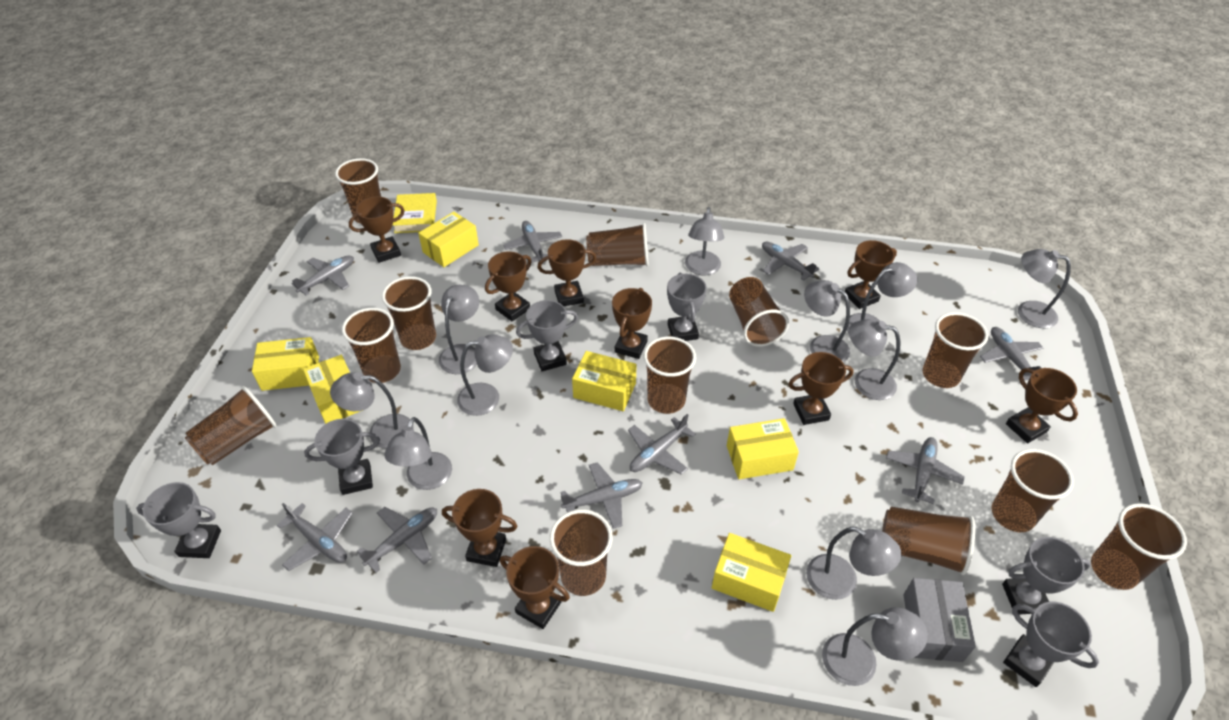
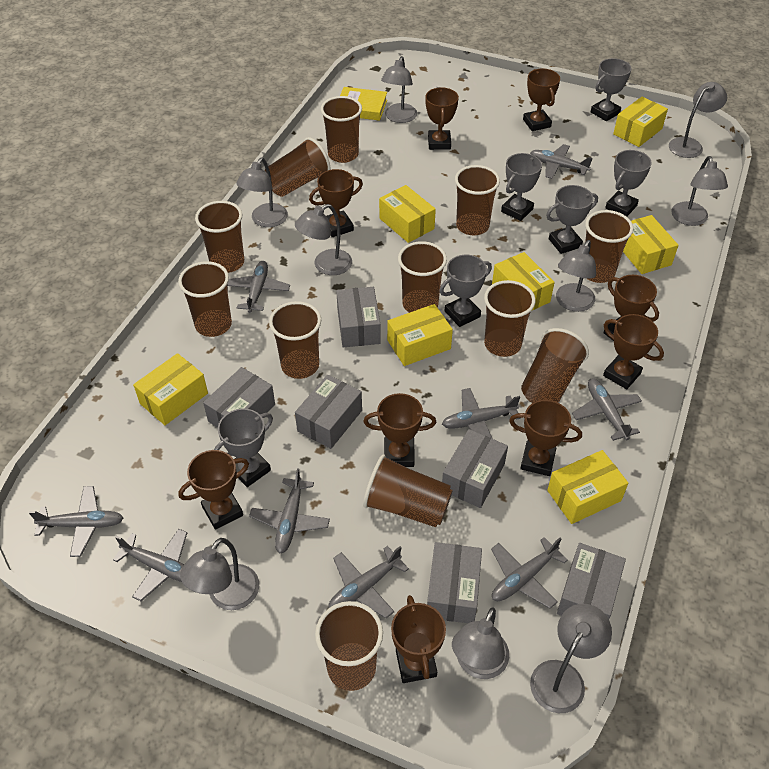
grey box: 1 -> 6
grey lamp: 11 -> 9
yellow box: 6 -> 7

